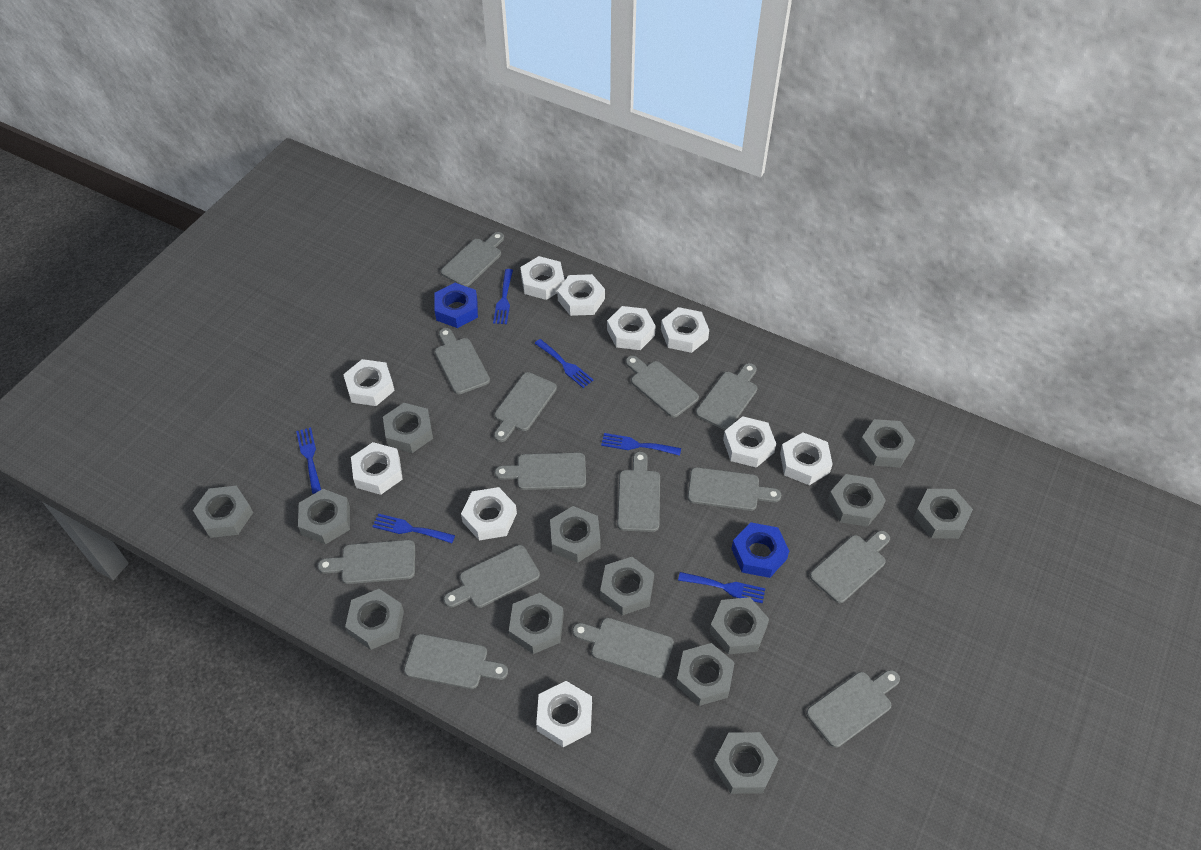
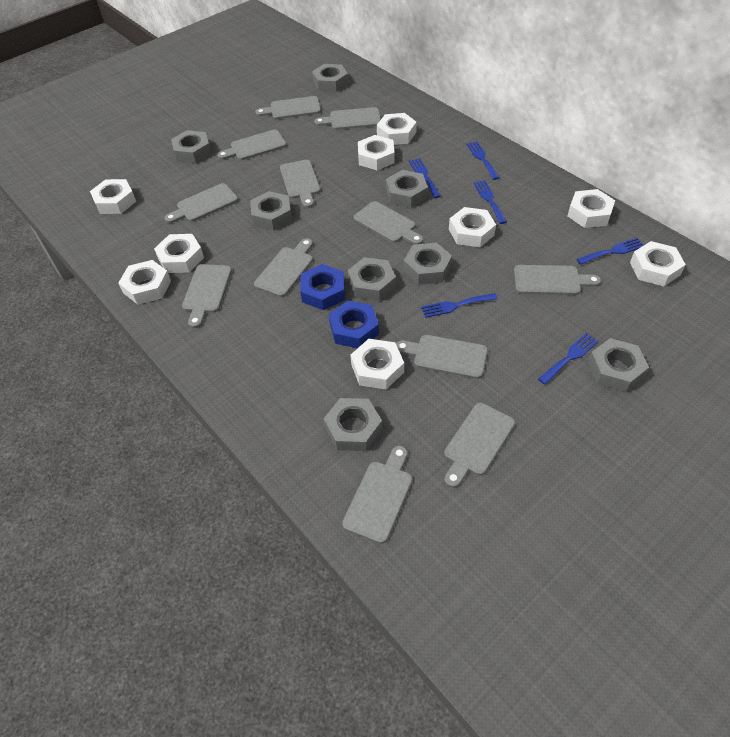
grey cutting board: 14 -> 12
grey nut: 13 -> 8
white nut: 10 -> 9

